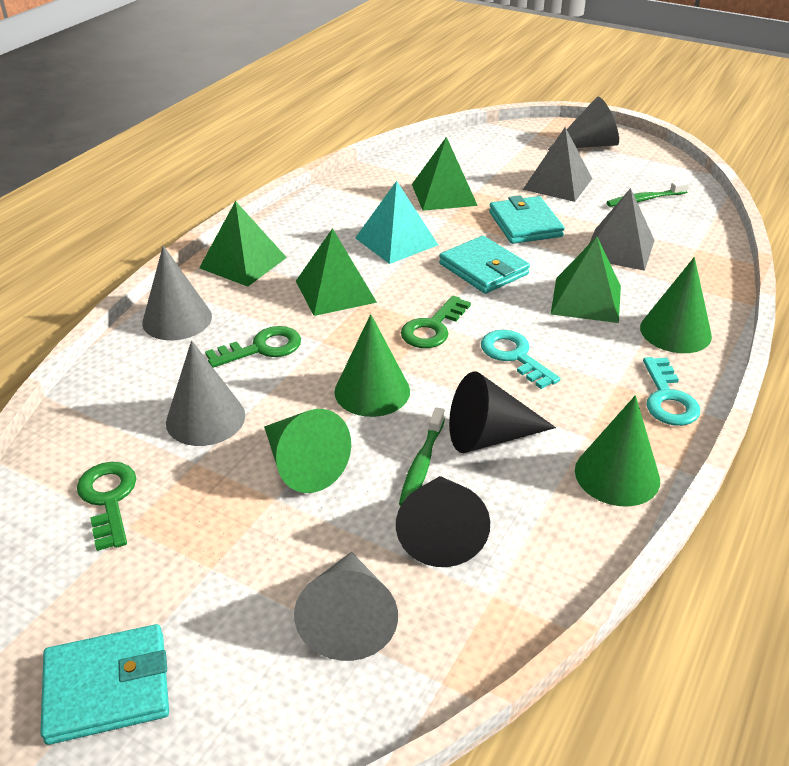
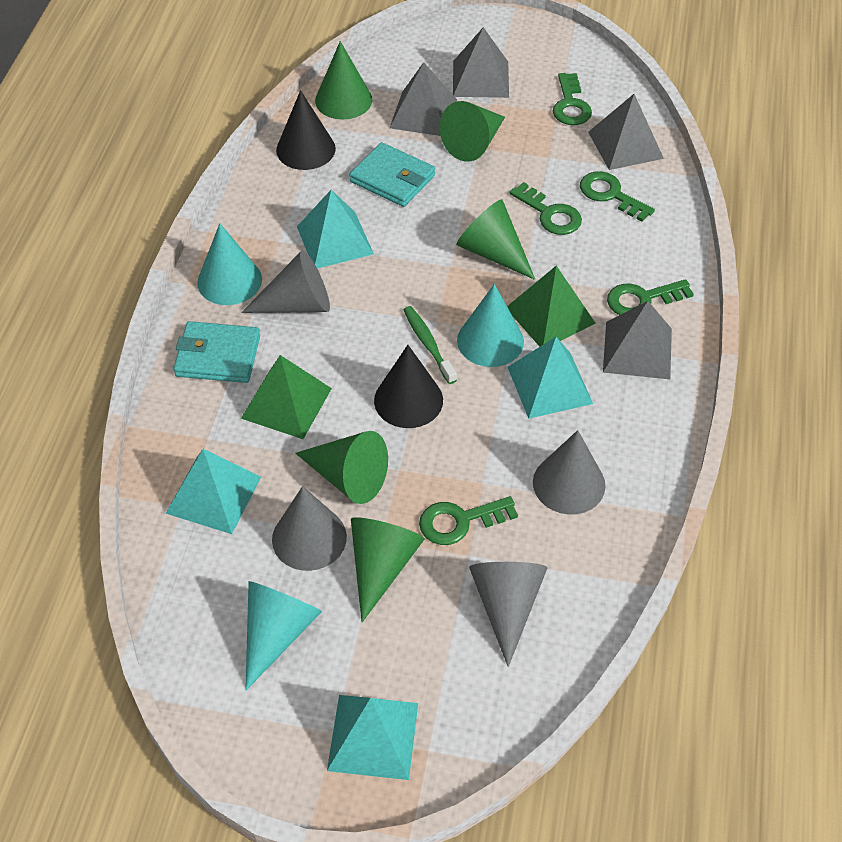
green cone: 4 -> 5
green key: 3 -> 5
green pyramid: 4 -> 2
green toothbrush: 2 -> 1
grey pyramid: 2 -> 4
turquoise cone: 0 -> 3
turquoise key: 2 -> 0
turquoise pyramid: 1 -> 4
turquoise wallet: 3 -> 2

